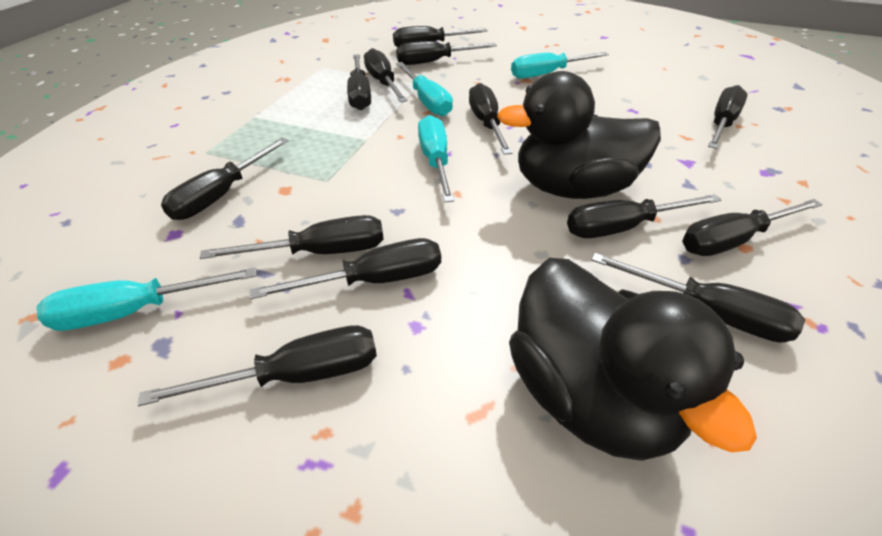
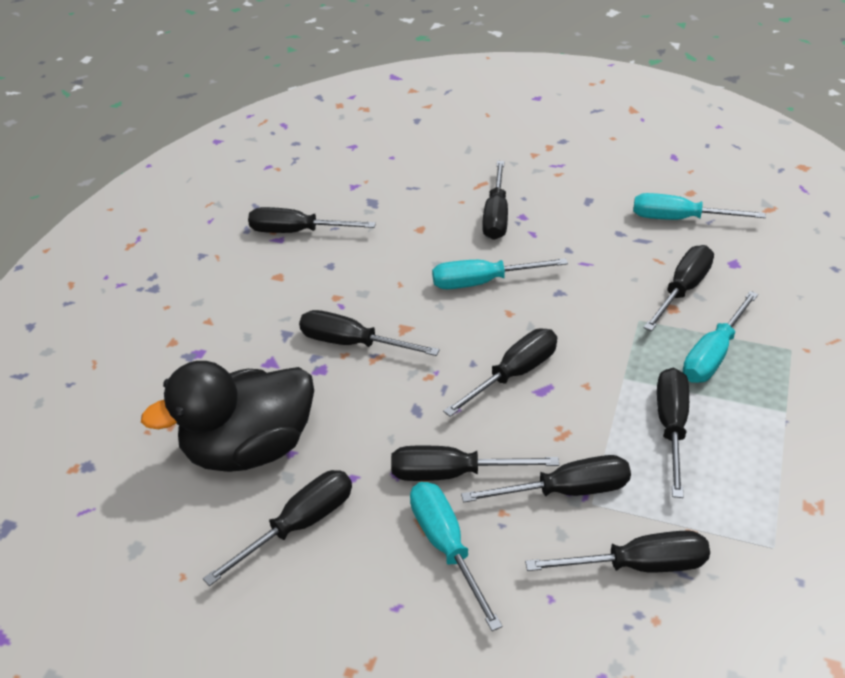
black duck: 2 -> 1
black screwdriver: 13 -> 10

